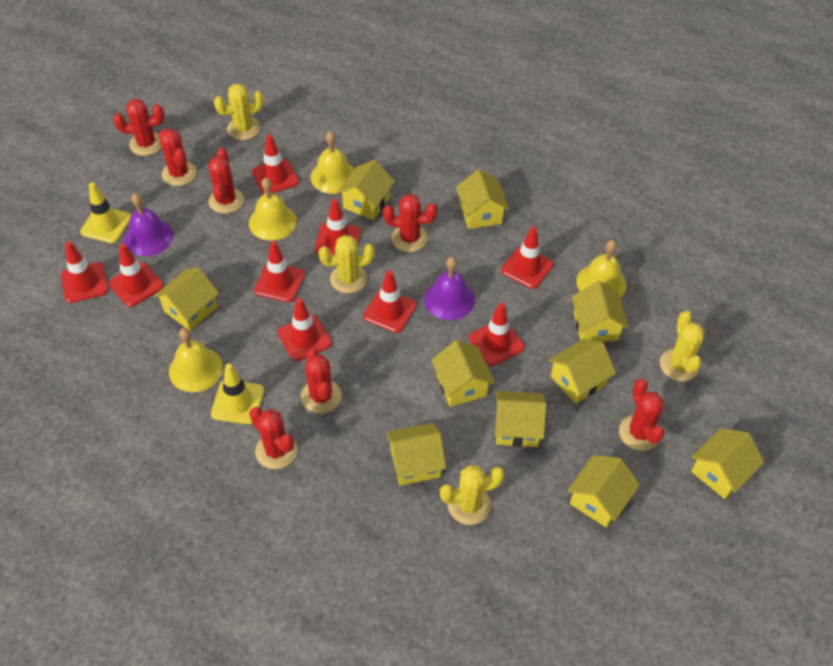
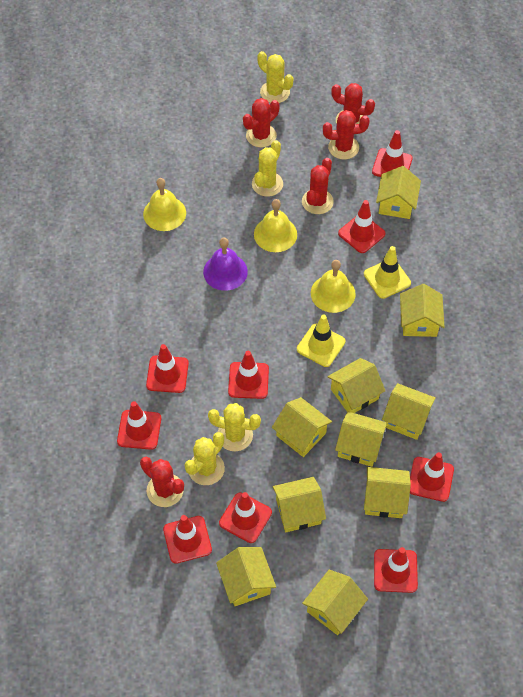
purple bell: 2 -> 1
red cactus: 7 -> 5
yellow bell: 4 -> 3

